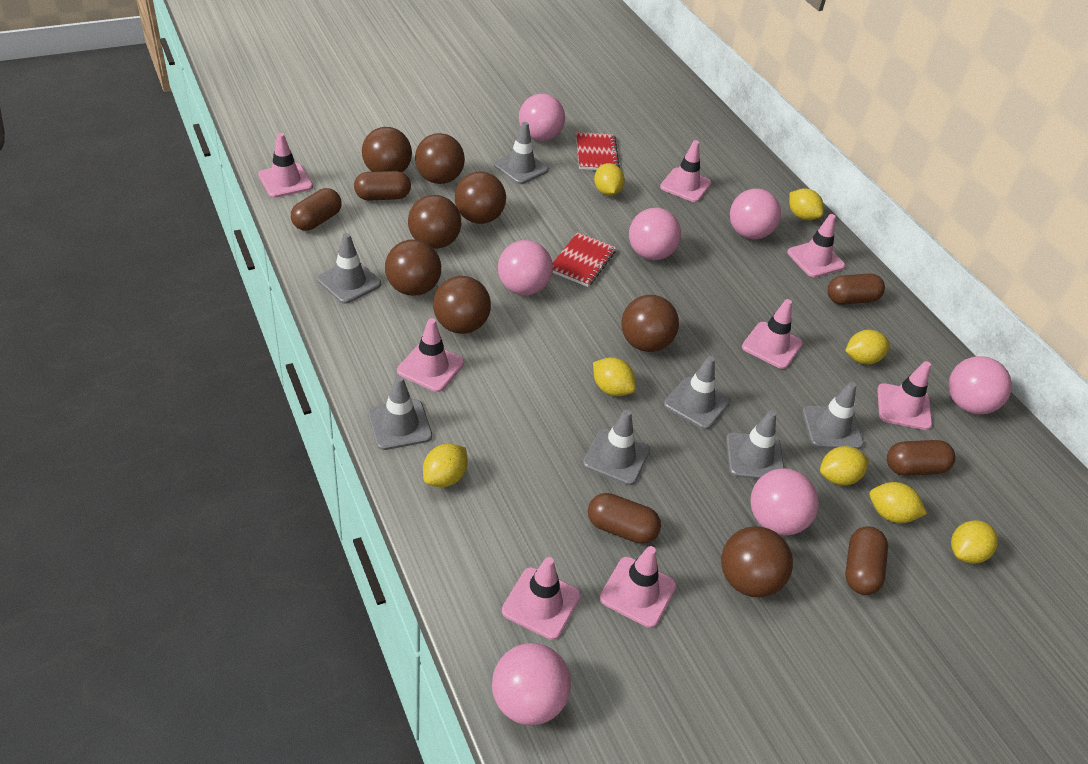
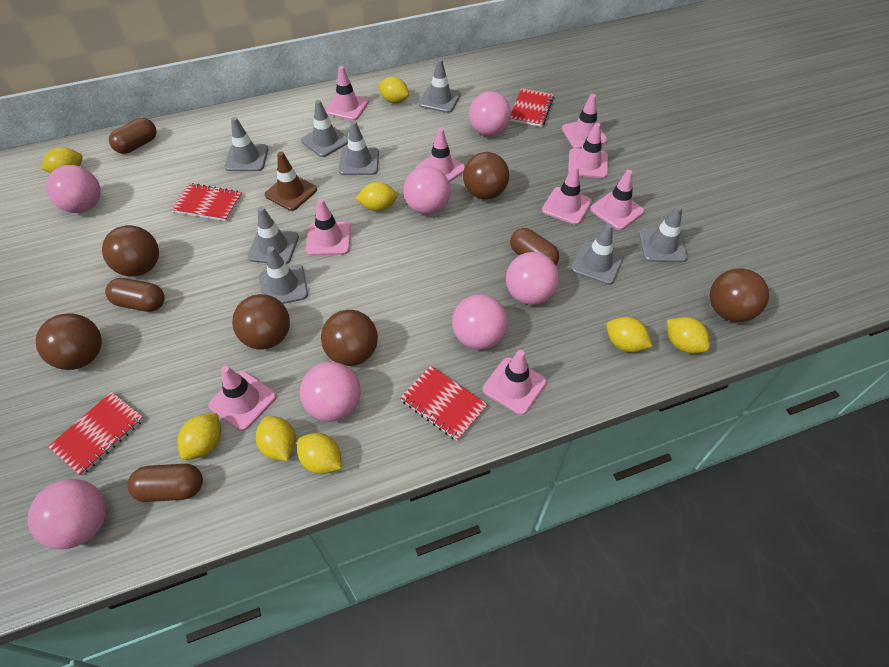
brown ball: 8 -> 6
brown capsule: 6 -> 4
brown traffic cone: 0 -> 1
grey traffic cone: 7 -> 8
pink traffic cone: 8 -> 9
red notebook: 2 -> 4

